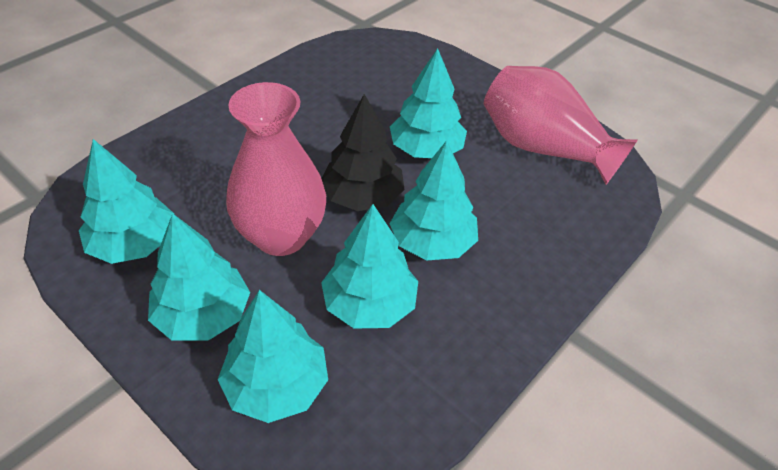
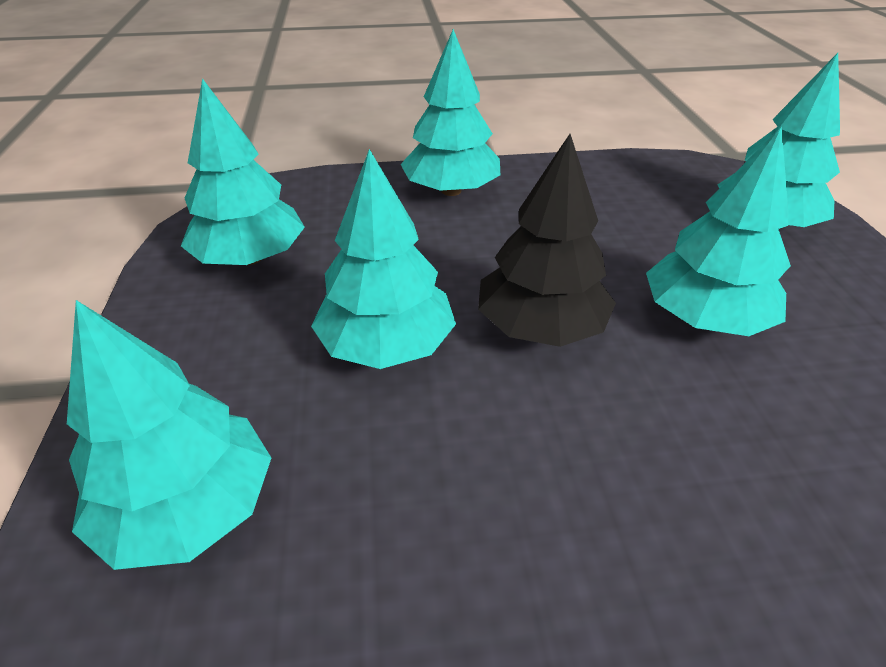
pink vase: 2 -> 0

